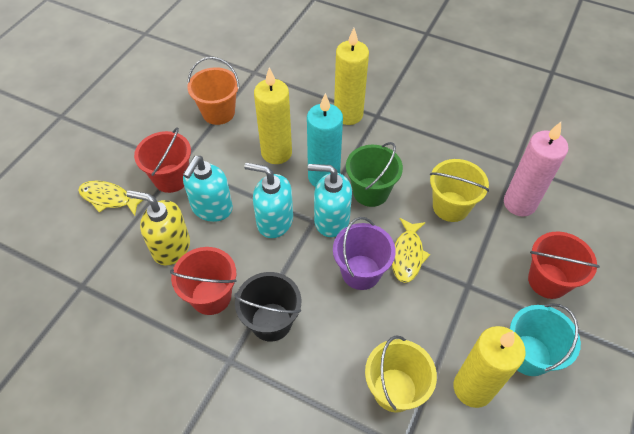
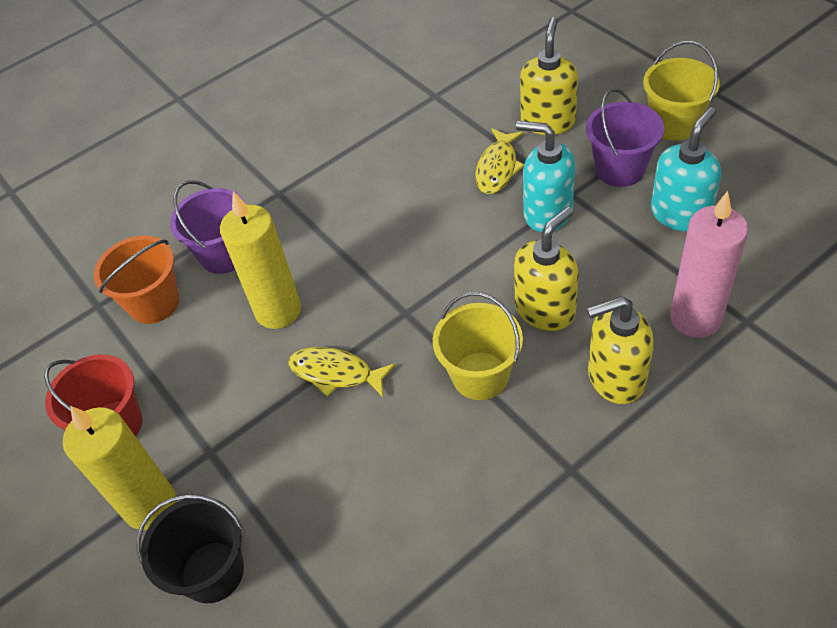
green bucket: 1 -> 0
purple bucket: 1 -> 2
red bucket: 3 -> 1
turquoise bucket: 1 -> 0
turquoise candle: 1 -> 0
turquoise soap dispenser: 3 -> 2
yellow candle: 3 -> 2
yellow soap dispenser: 1 -> 3

